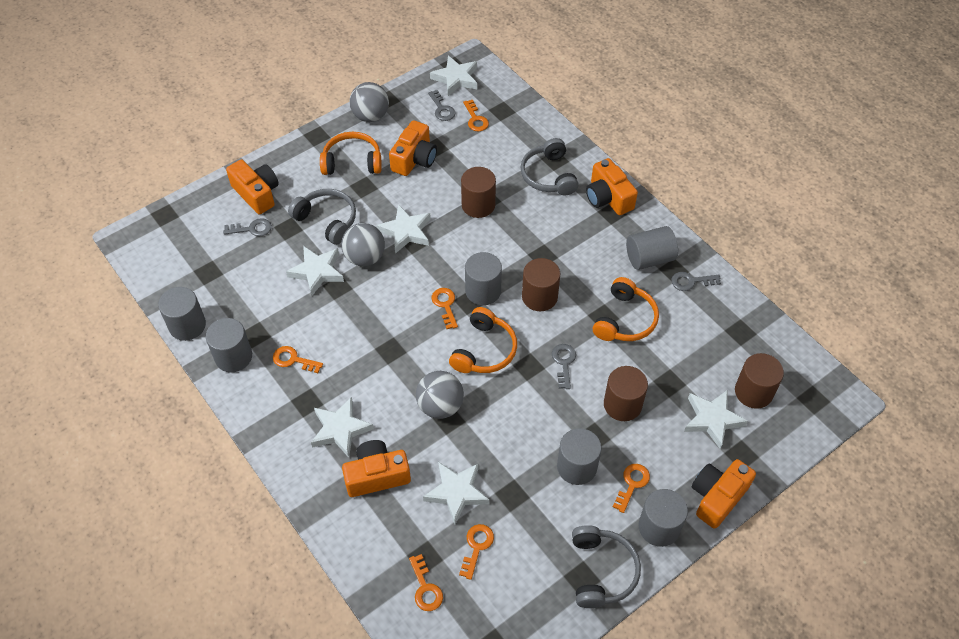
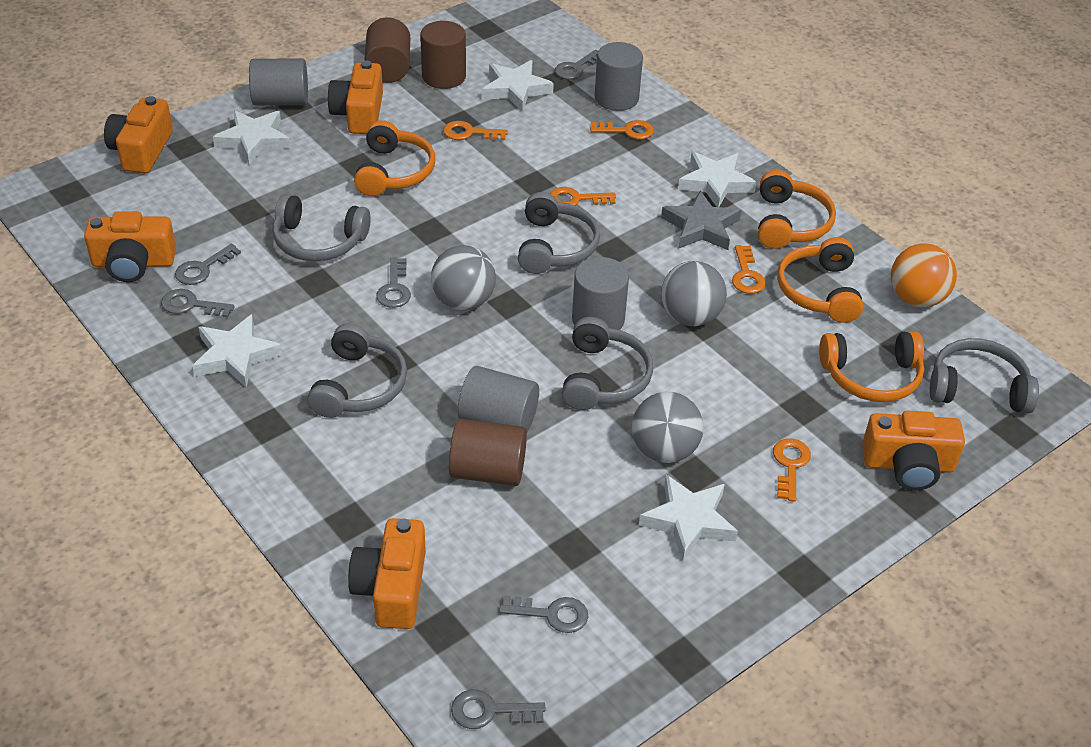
brown cylinder: 4 -> 3
grey cylinder: 6 -> 4
grey headphones: 3 -> 5
grey key: 4 -> 6
grey star: 0 -> 1
orange ball: 0 -> 1
orange headphones: 3 -> 4
orange key: 6 -> 5
white star: 6 -> 5

